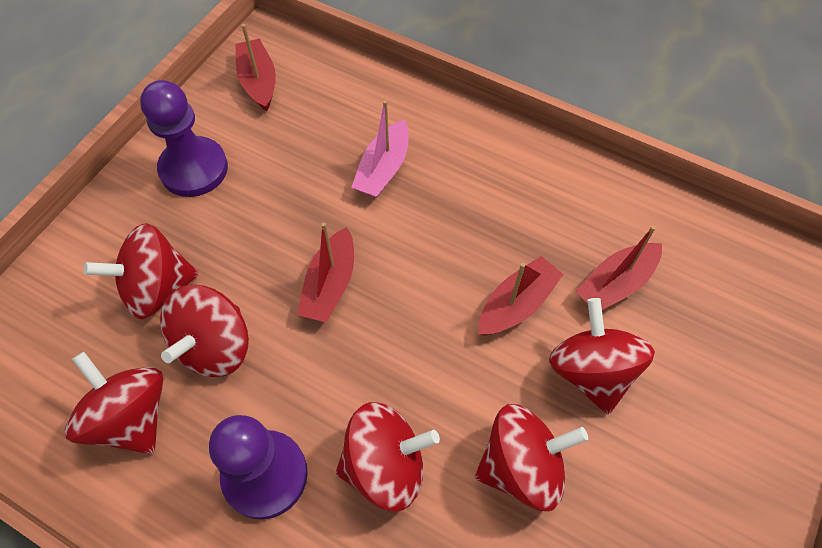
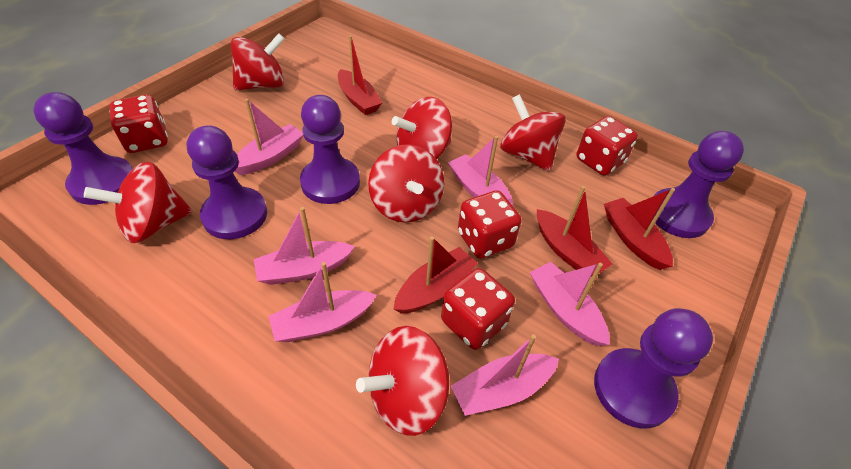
pink boat: 1 -> 6
purple pawn: 2 -> 5
red dice: 0 -> 4

